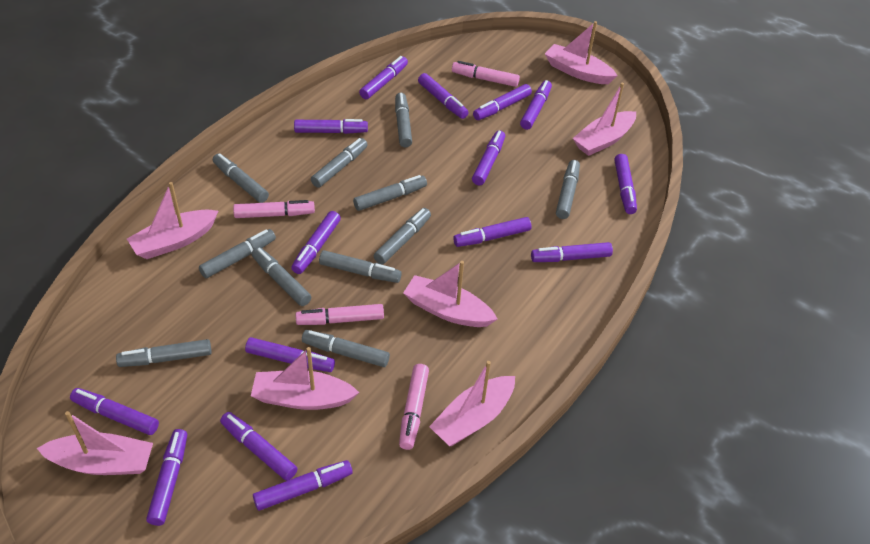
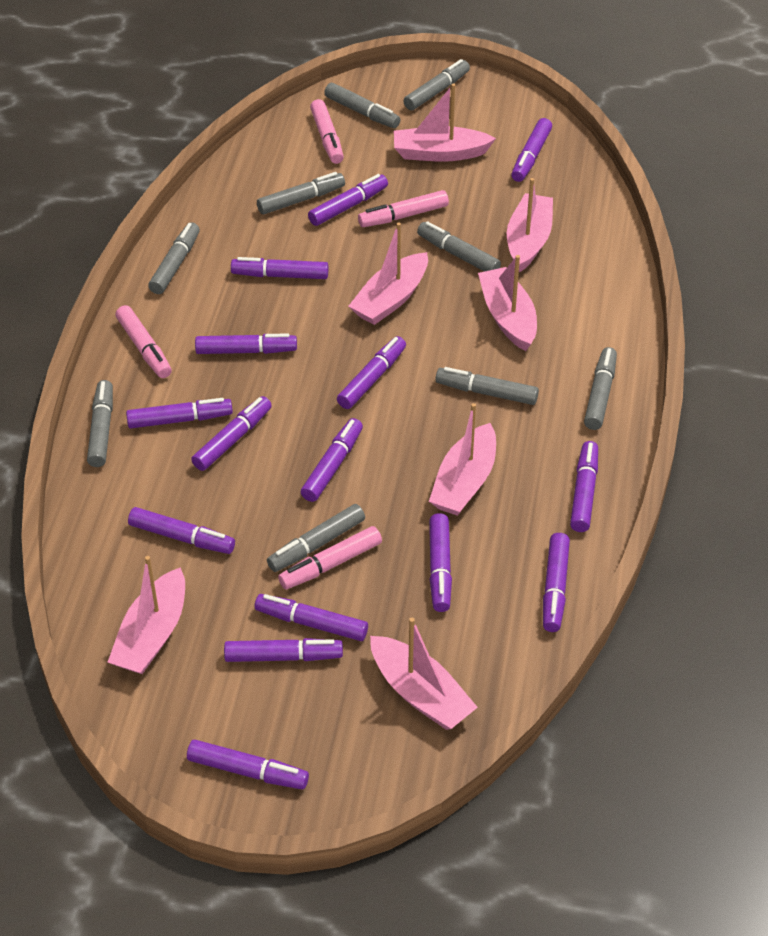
grey marker: 11 -> 9

